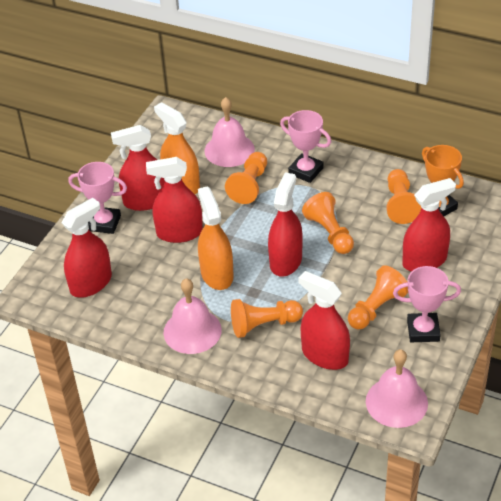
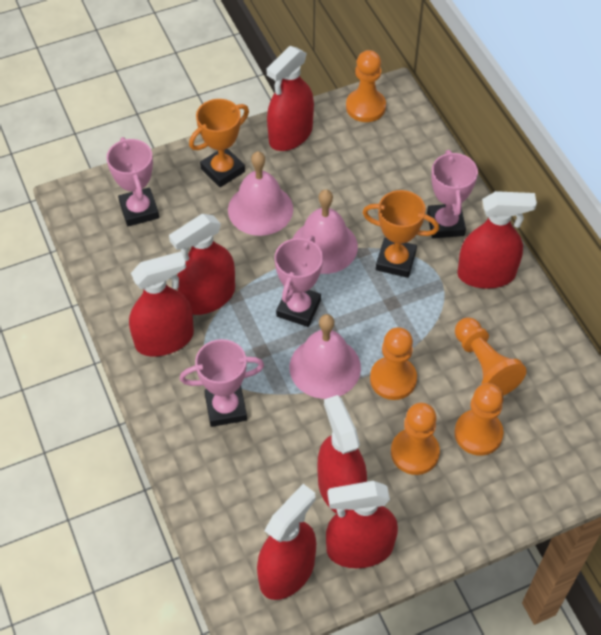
orange spray bottle: 2 -> 0
orange trophy: 1 -> 2
pink trophy: 3 -> 4
red spray bottle: 6 -> 7

